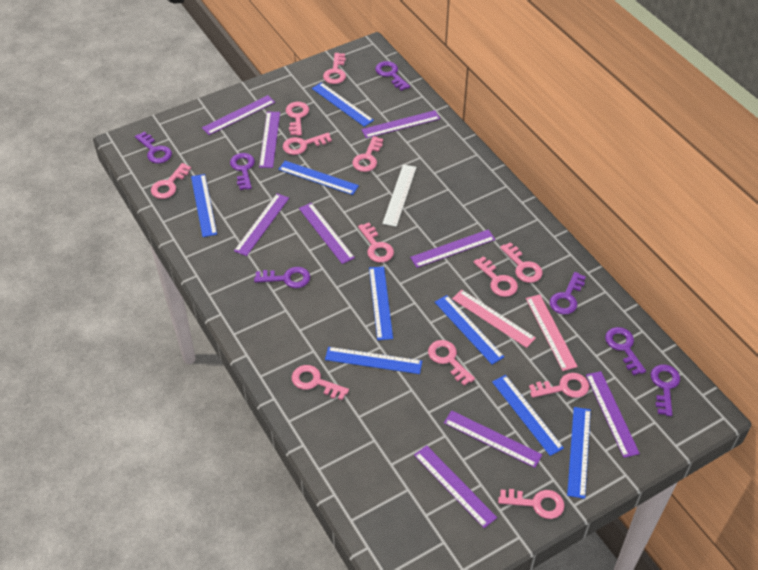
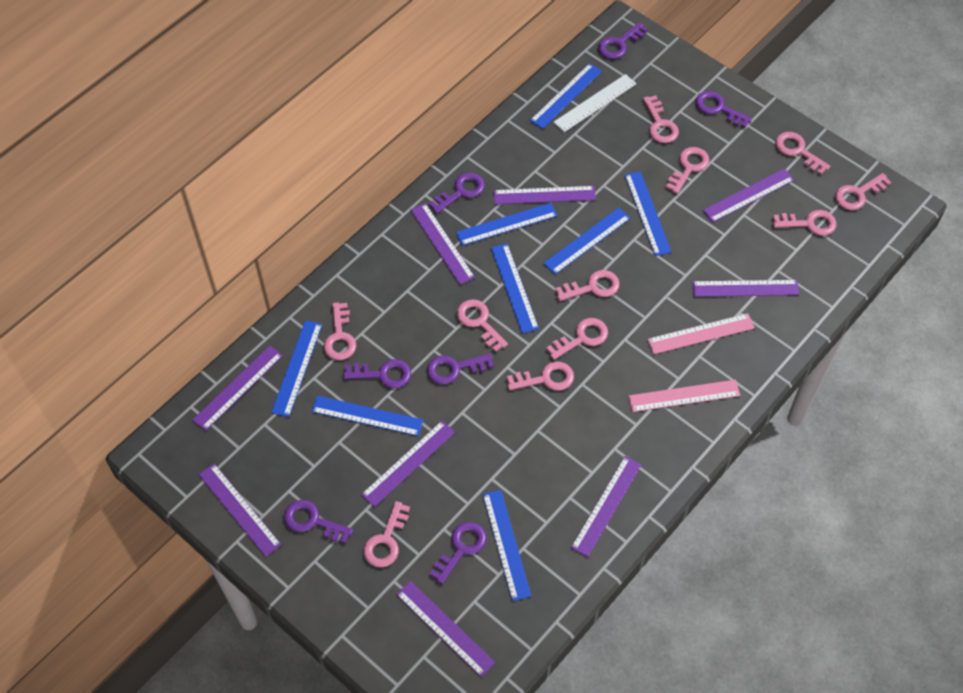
pink key: 12 -> 11

